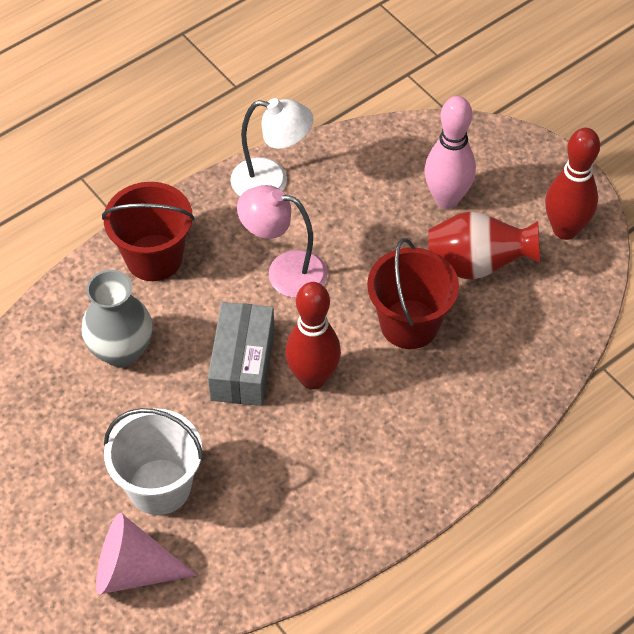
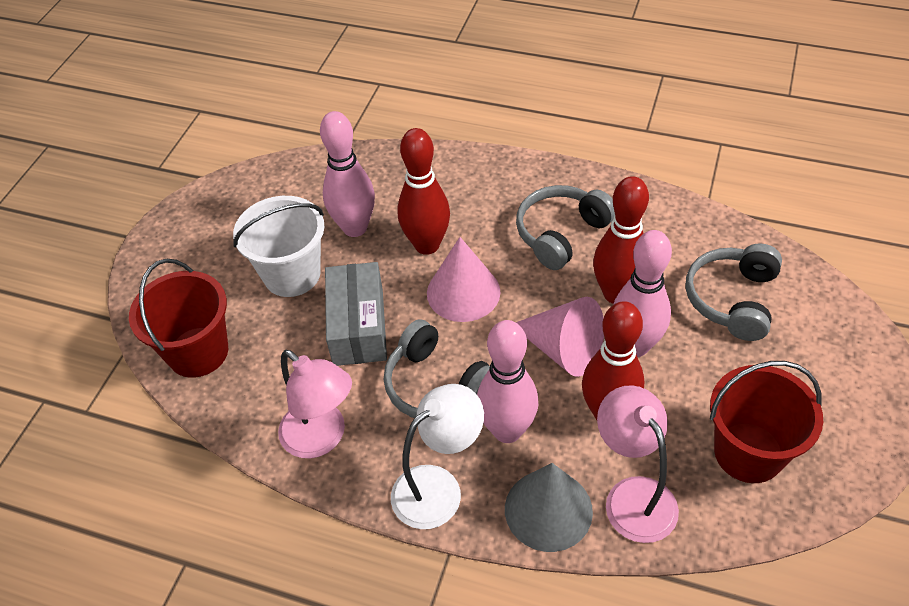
grey cone: 0 -> 1
grey headphones: 0 -> 3
grey vase: 1 -> 0
pink bowling pin: 1 -> 3
pink cone: 1 -> 2
pink lamp: 1 -> 2
red bowling pin: 2 -> 3
red vase: 1 -> 0

